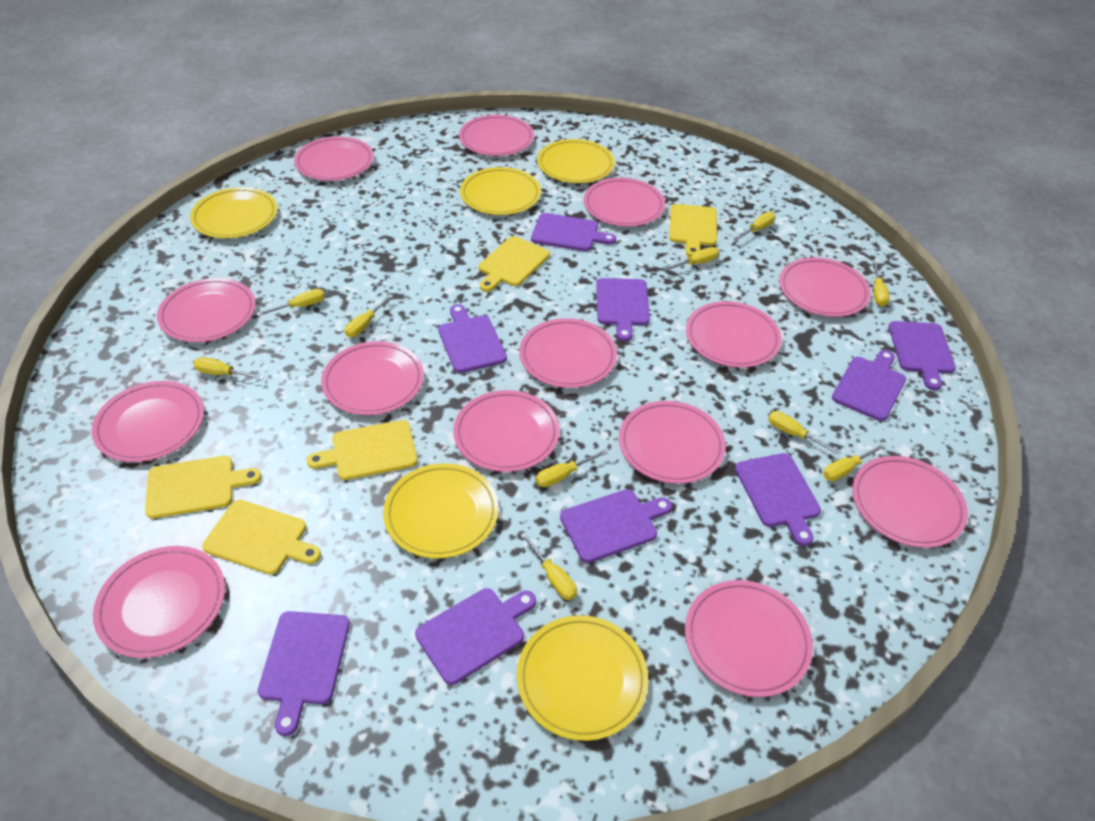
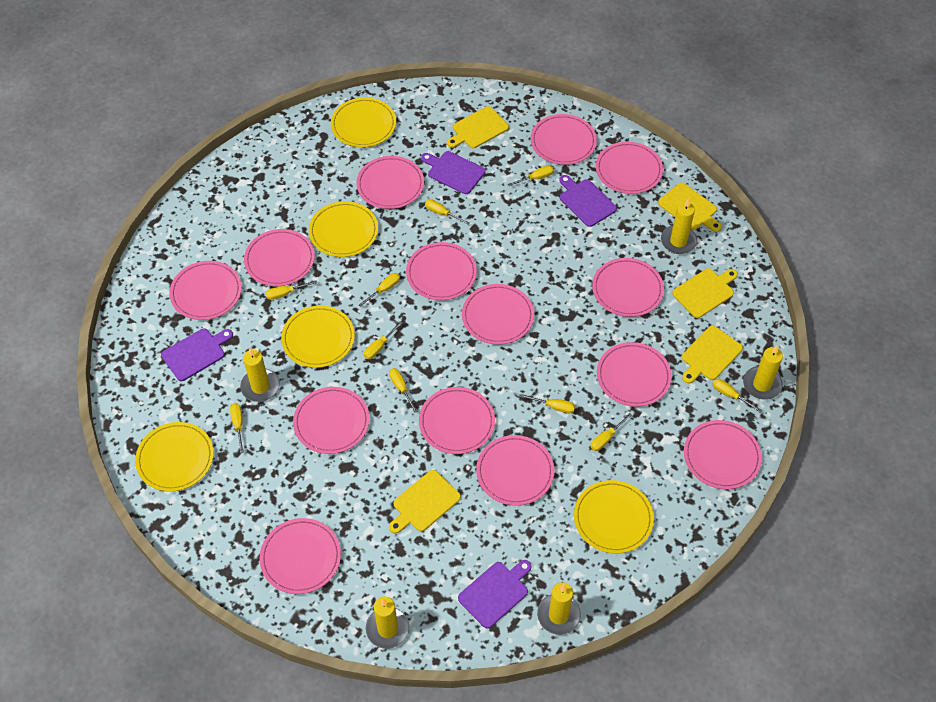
purple cutting board: 9 -> 4
yellow candle: 0 -> 5

